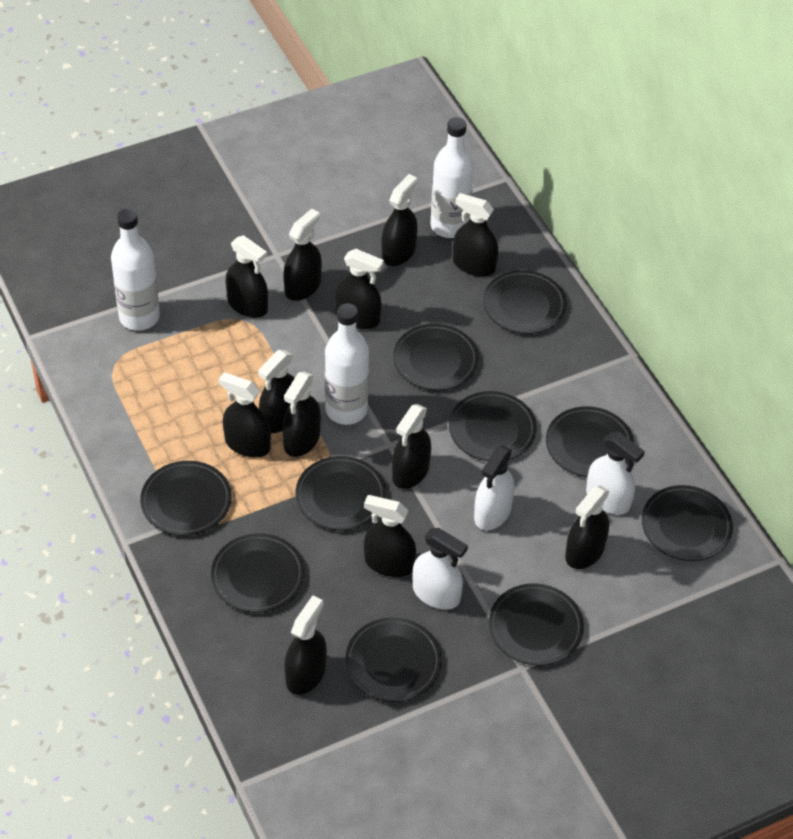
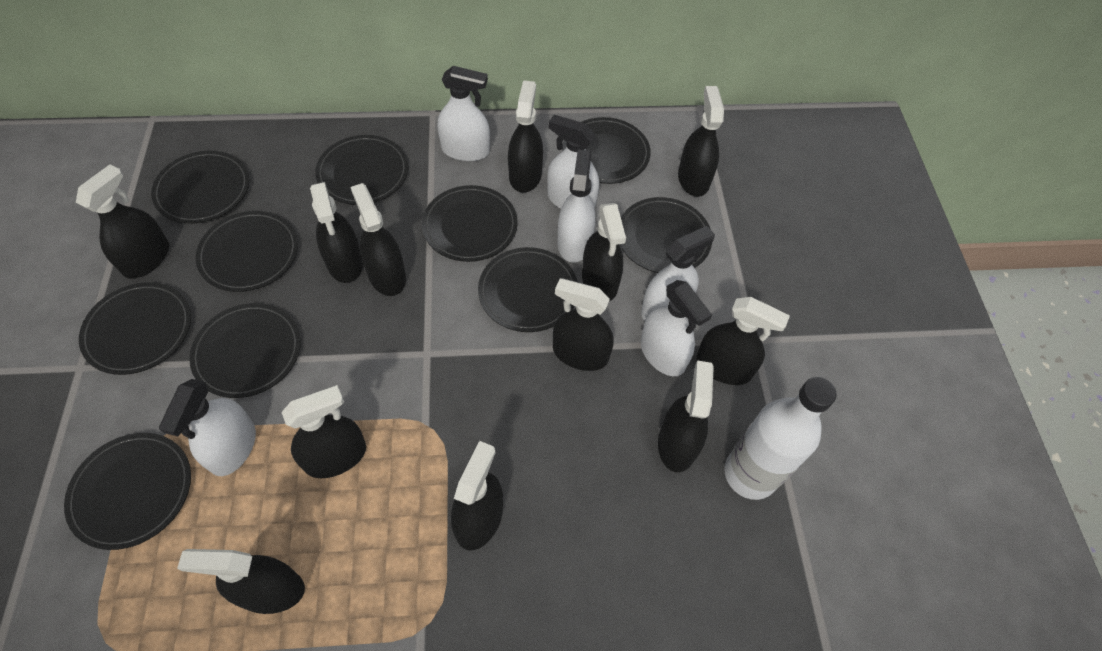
white bottle: 3 -> 1
white spray bottle: 3 -> 6

